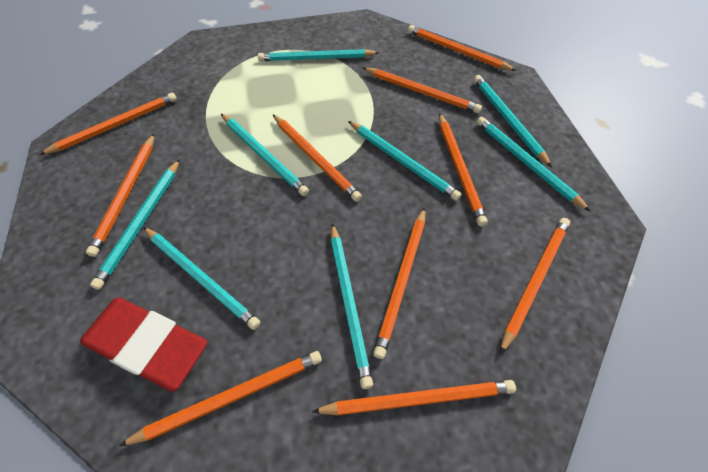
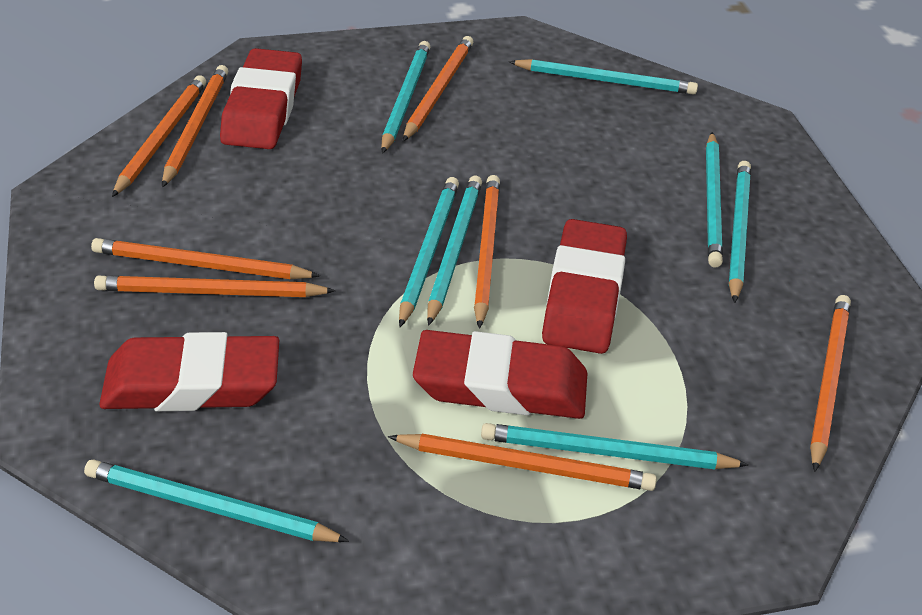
orange pencil: 10 -> 8
red eraser: 1 -> 4

